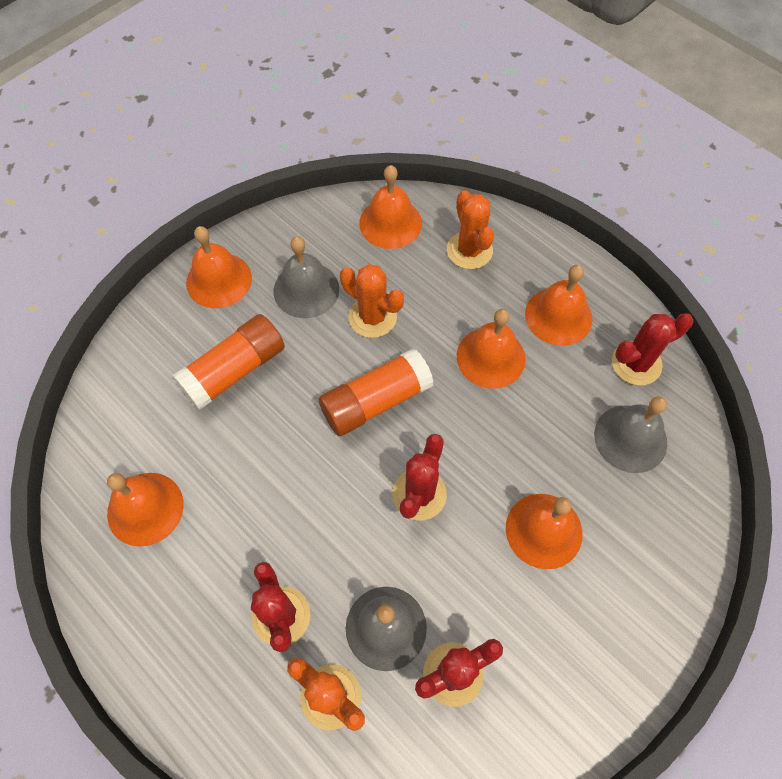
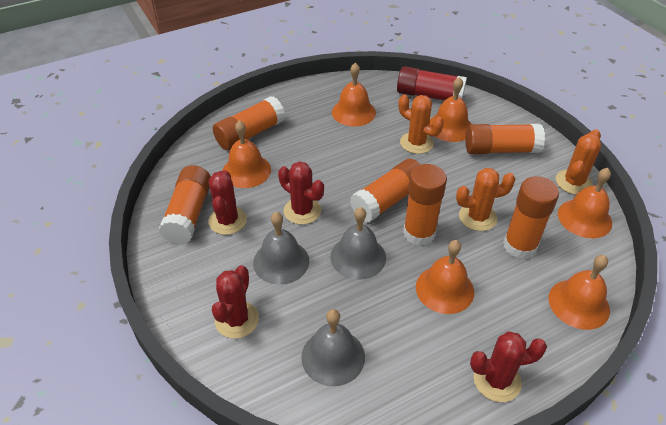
orange glue stick: 2 -> 6
red glue stick: 0 -> 1

